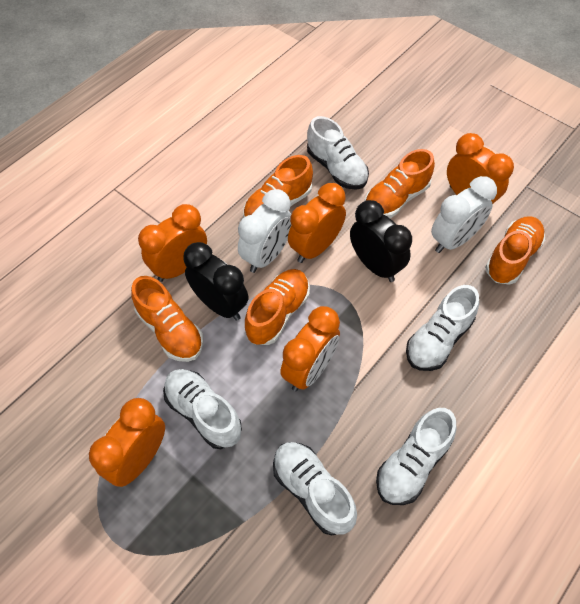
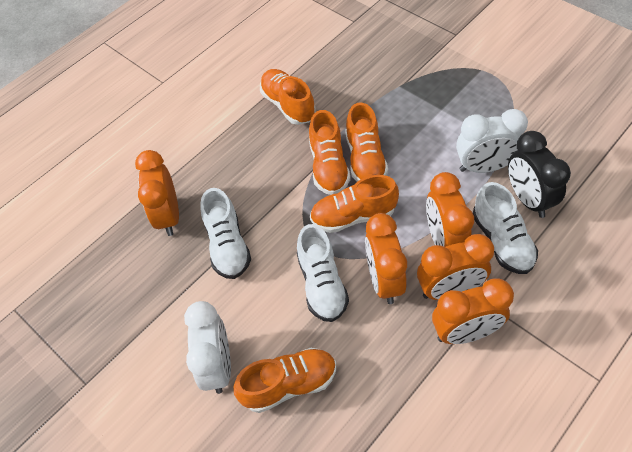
black clock: 2 -> 1
white shoe: 5 -> 3

